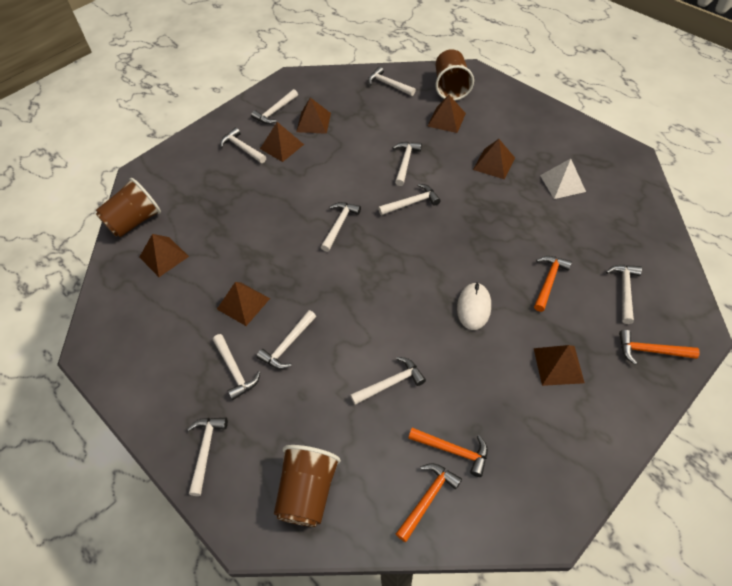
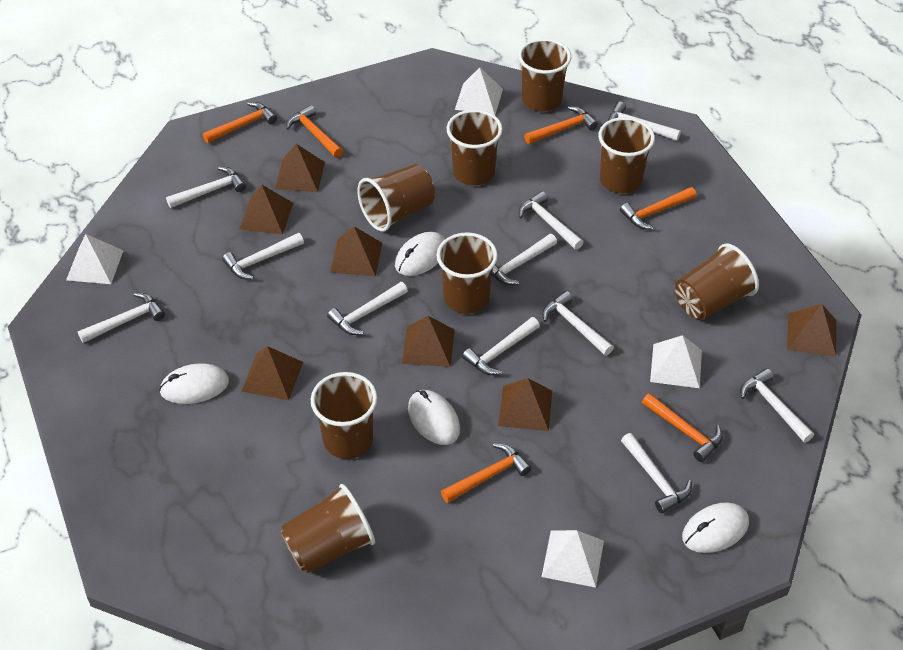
brown cup: 3 -> 8
orange hammer: 4 -> 6
white mouse: 1 -> 4
white pyramid: 1 -> 4

